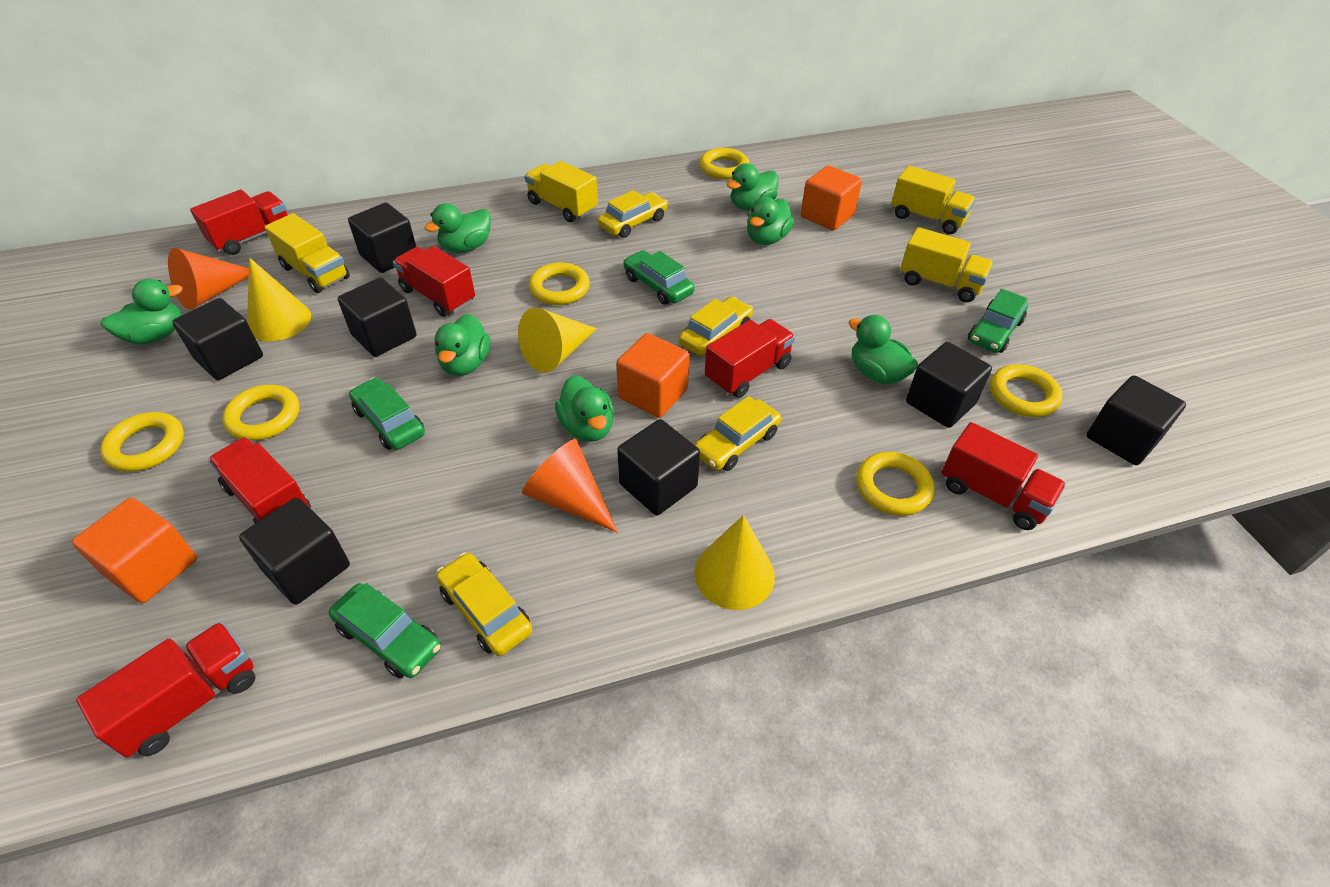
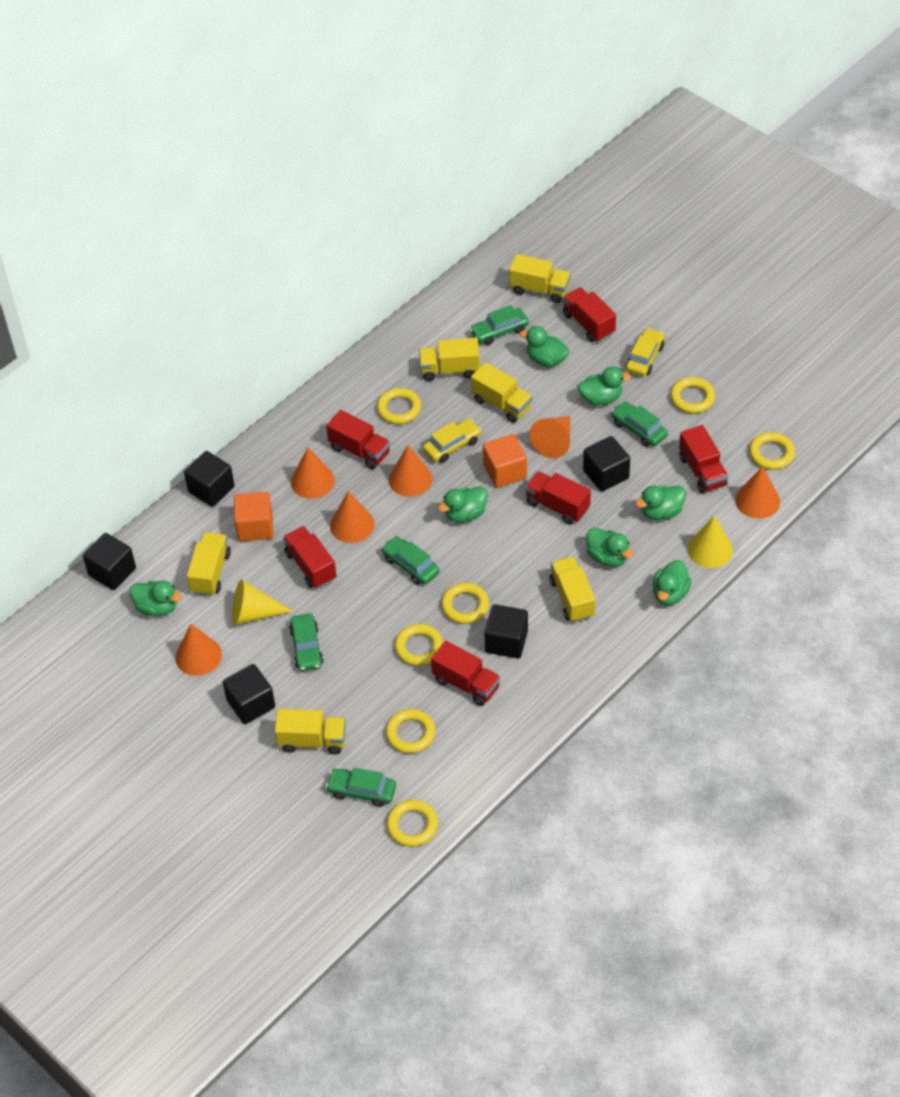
black cube: 7 -> 5
green car: 4 -> 5
orange cone: 2 -> 6
orange cube: 3 -> 2
yellow car: 4 -> 2
yellow cone: 3 -> 2
yellow ring: 6 -> 7
yellow truck: 4 -> 6

